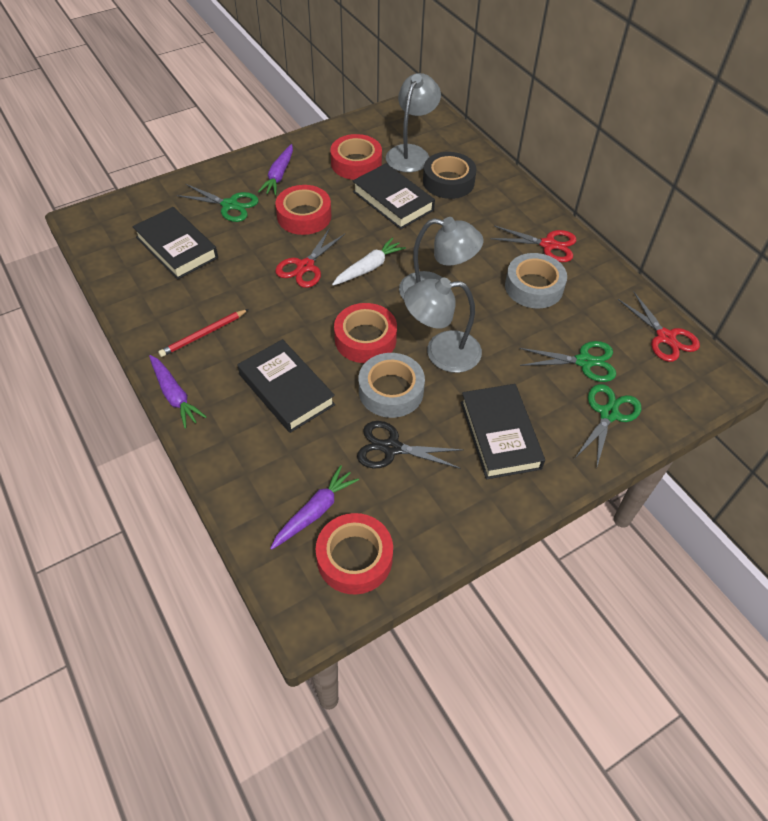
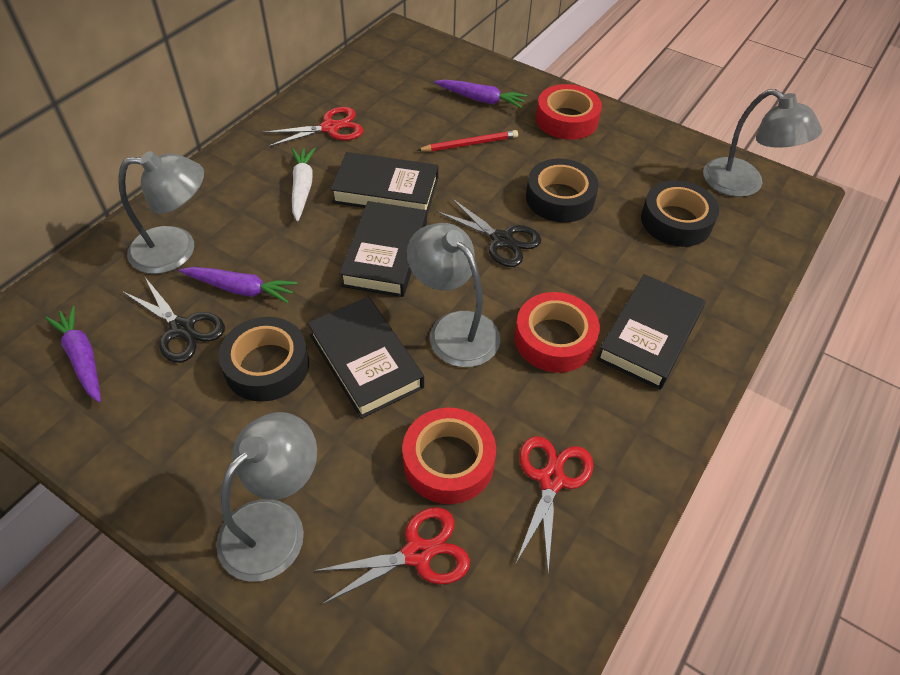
black scissors: 1 -> 2
black tape: 1 -> 3
green scissors: 3 -> 0
grey lamp: 3 -> 4
grey tape: 2 -> 0
red tape: 4 -> 3

